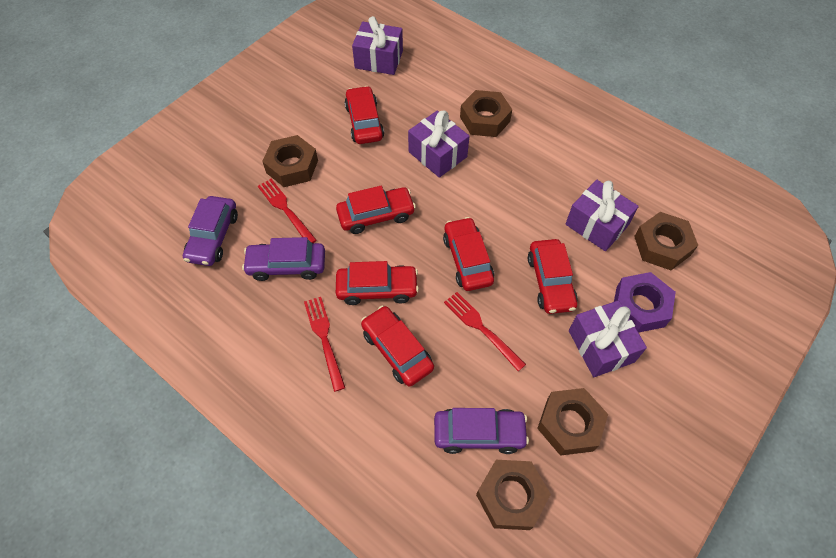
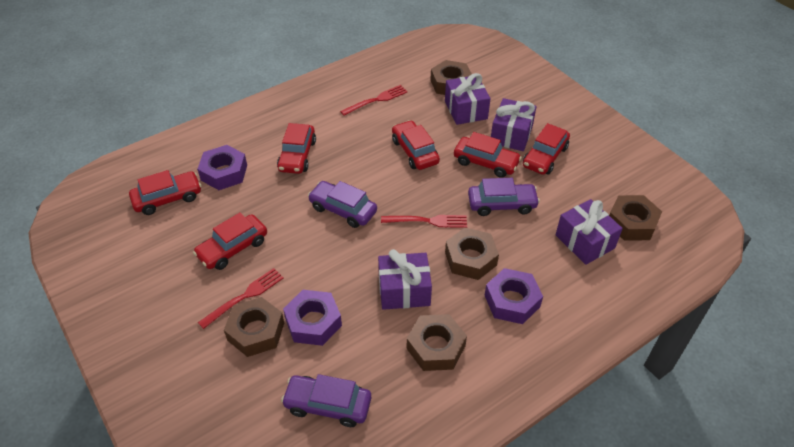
purple nut: 1 -> 3

